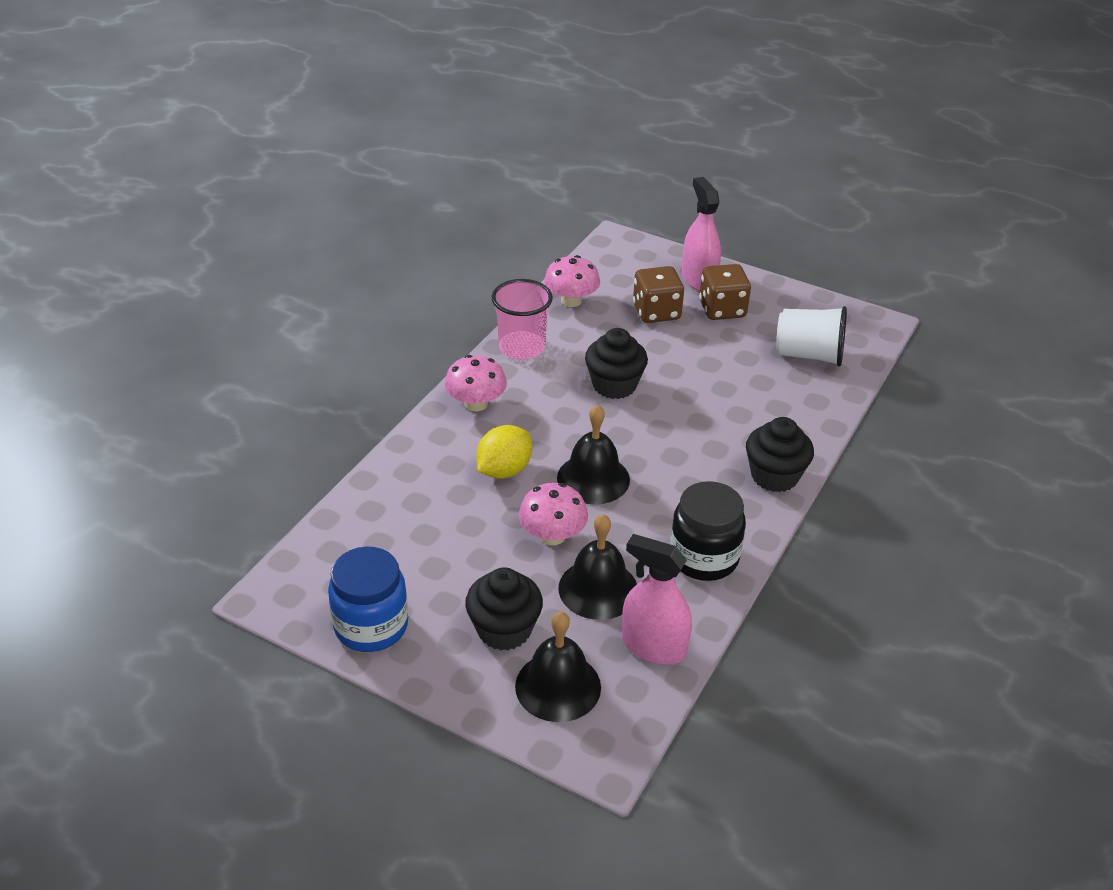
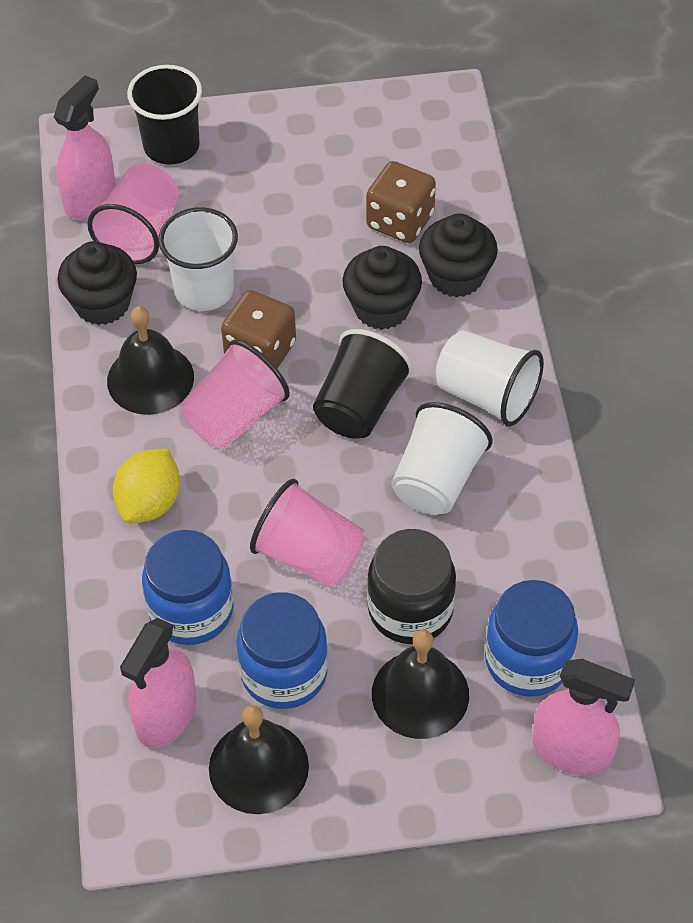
black cup: 0 -> 2
blue jar: 1 -> 3
pink cup: 1 -> 3
pink mushroom: 3 -> 0
pink spray bottle: 2 -> 3
white cup: 1 -> 3

